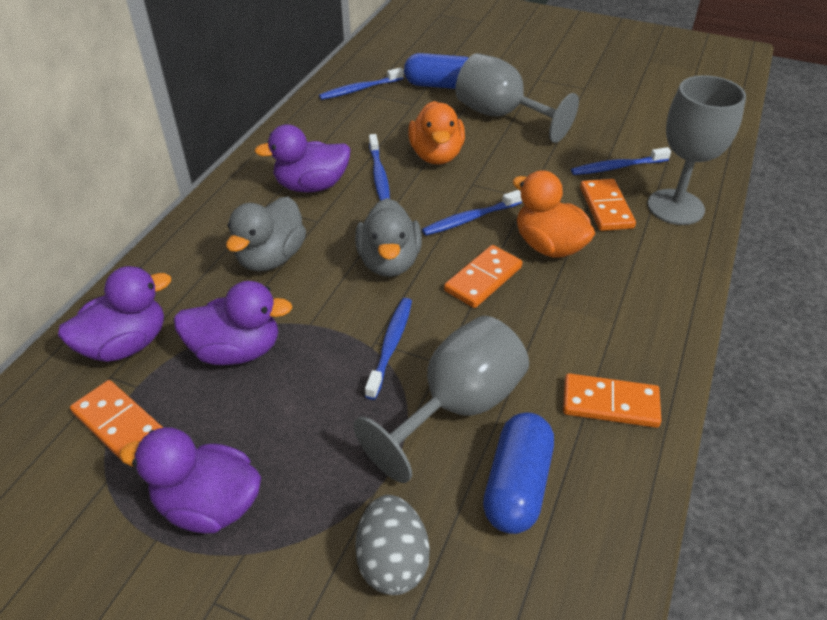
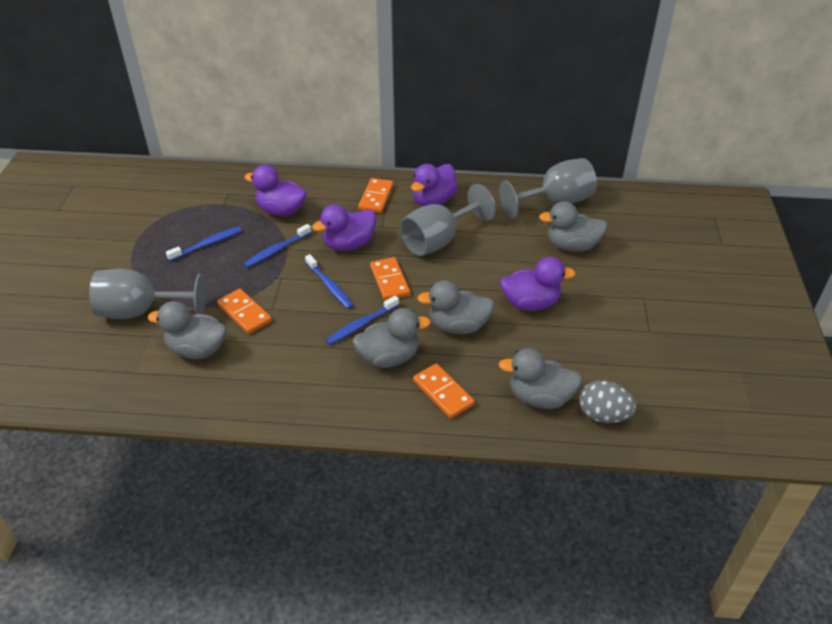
blue capsule: 2 -> 0
blue toothbrush: 5 -> 4
grey duck: 2 -> 5
orange duck: 2 -> 0

